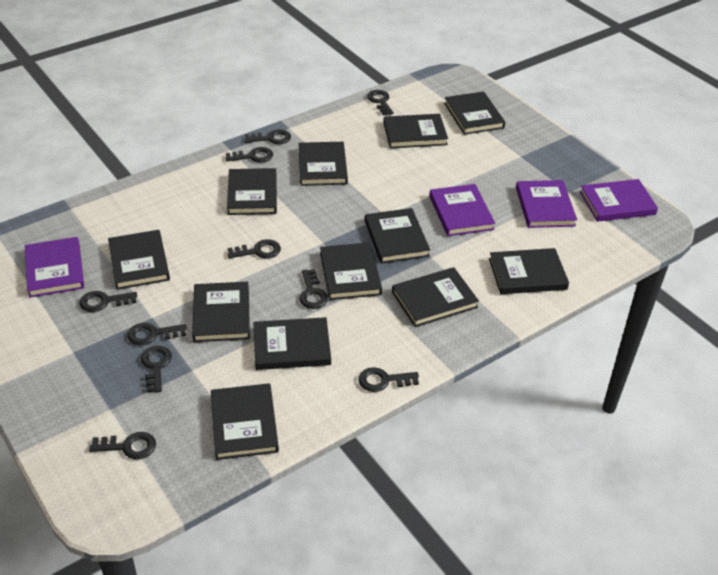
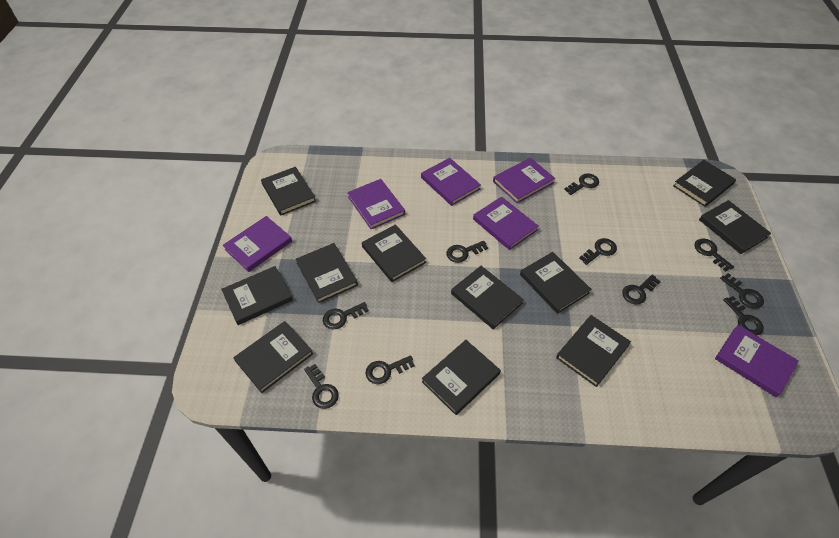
black book: 12 -> 11
purple book: 4 -> 6

